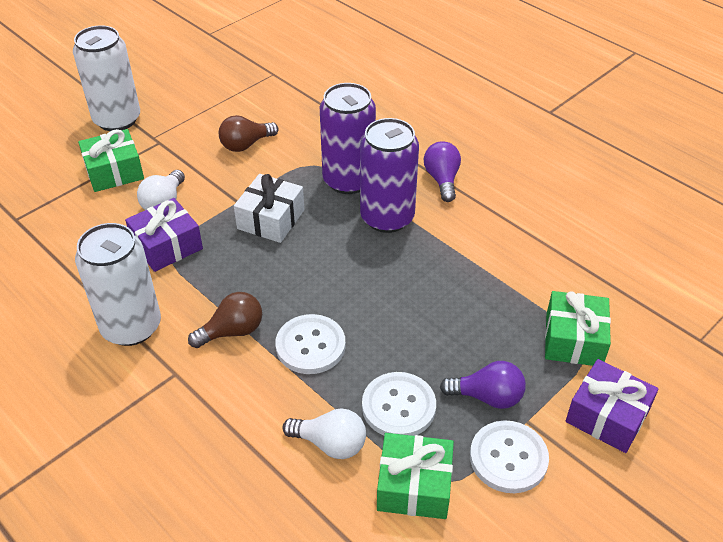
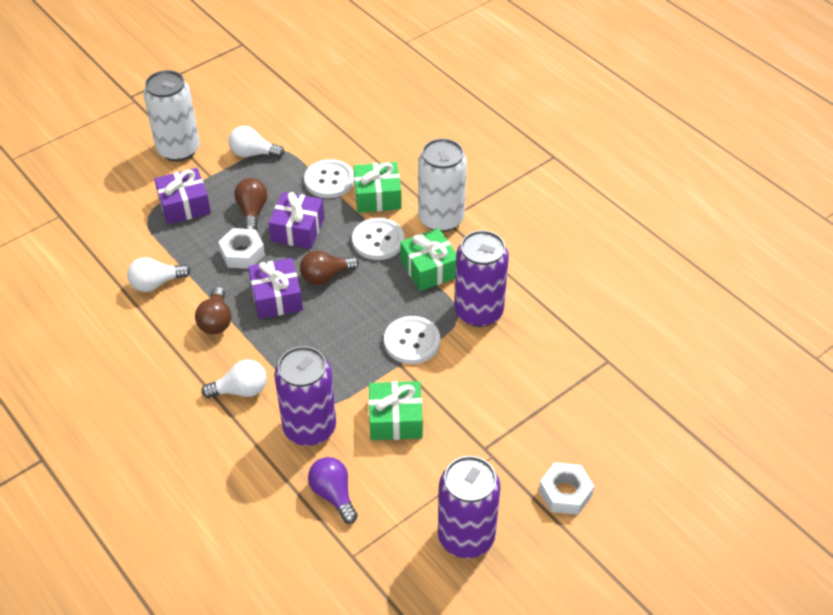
brown light bulb: 2 -> 3
purple can: 2 -> 3
purple gift: 2 -> 3
purple light bulb: 2 -> 1
white gift: 1 -> 0
white light bulb: 2 -> 3
white nut: 0 -> 2

